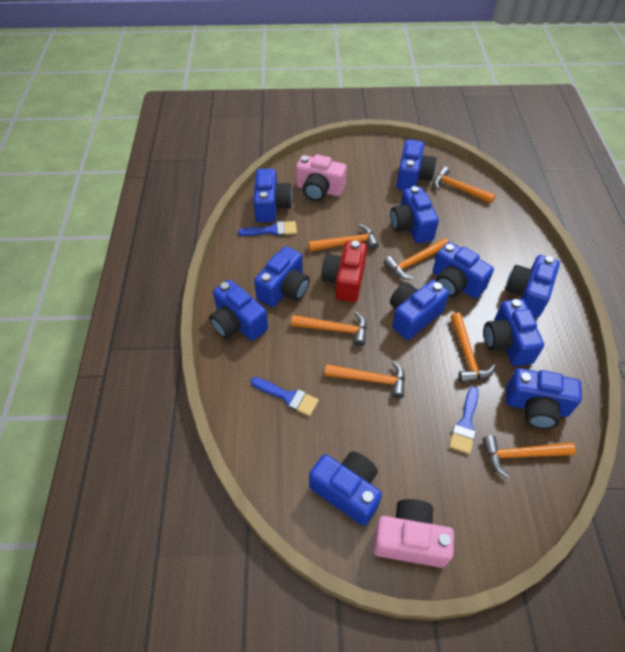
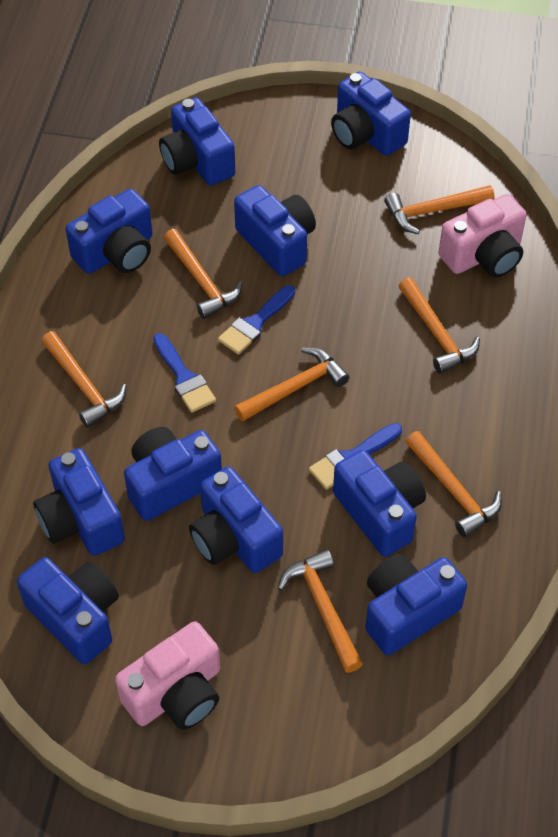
blue camera: 11 -> 10
red camera: 1 -> 0

